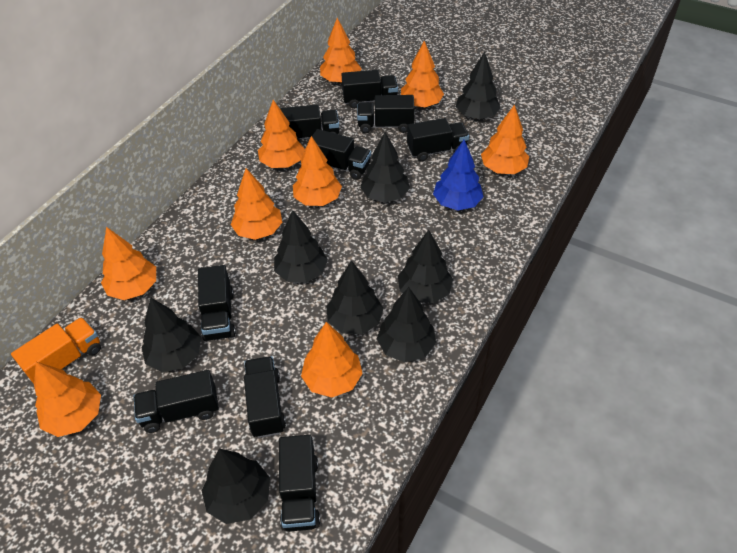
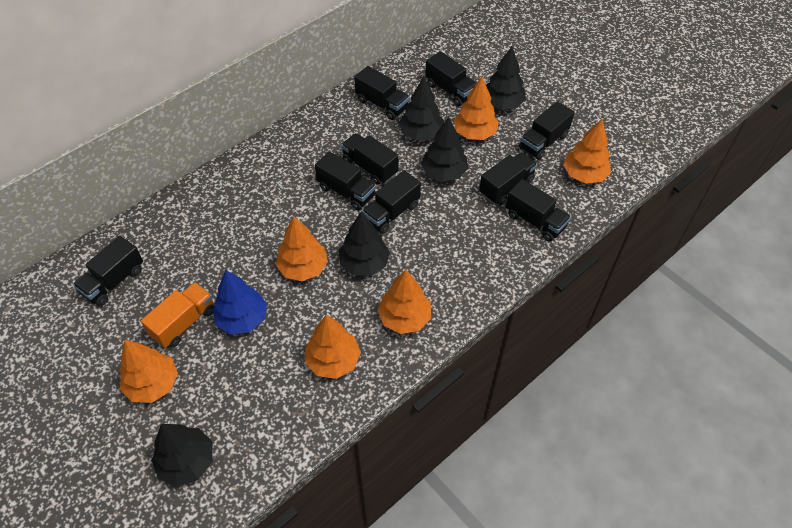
black tree: 8 -> 5
orange tree: 9 -> 6

